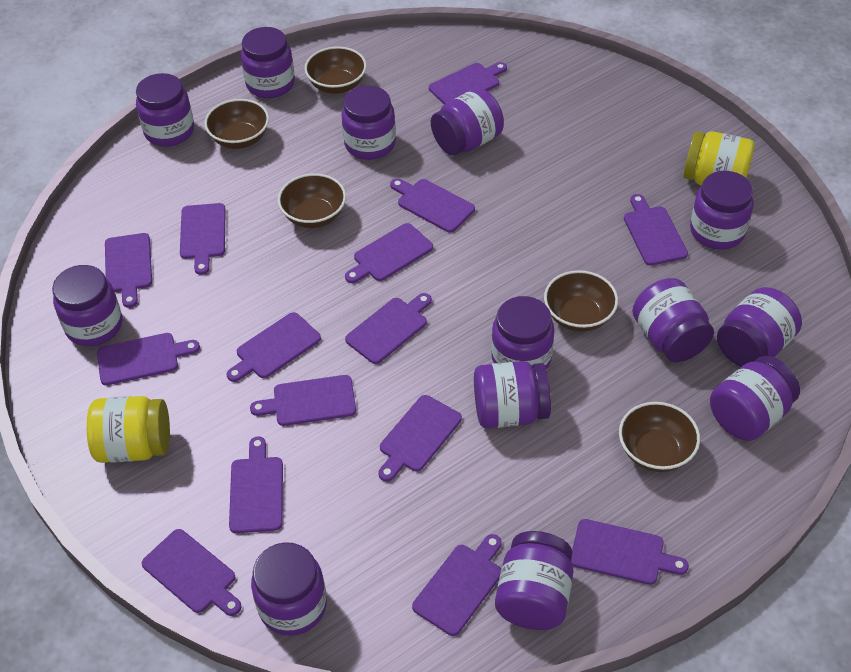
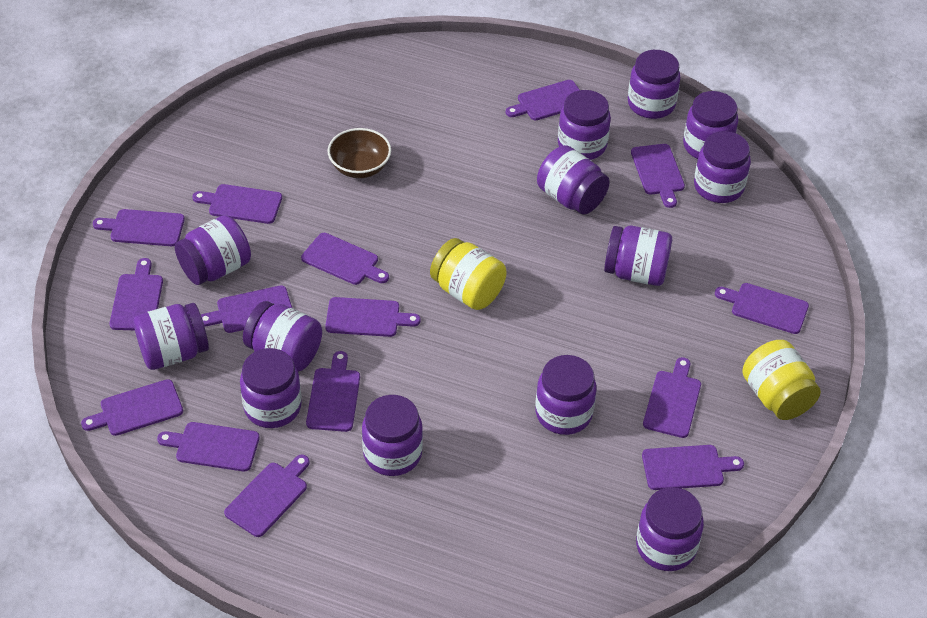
brown bowl: 5 -> 1

